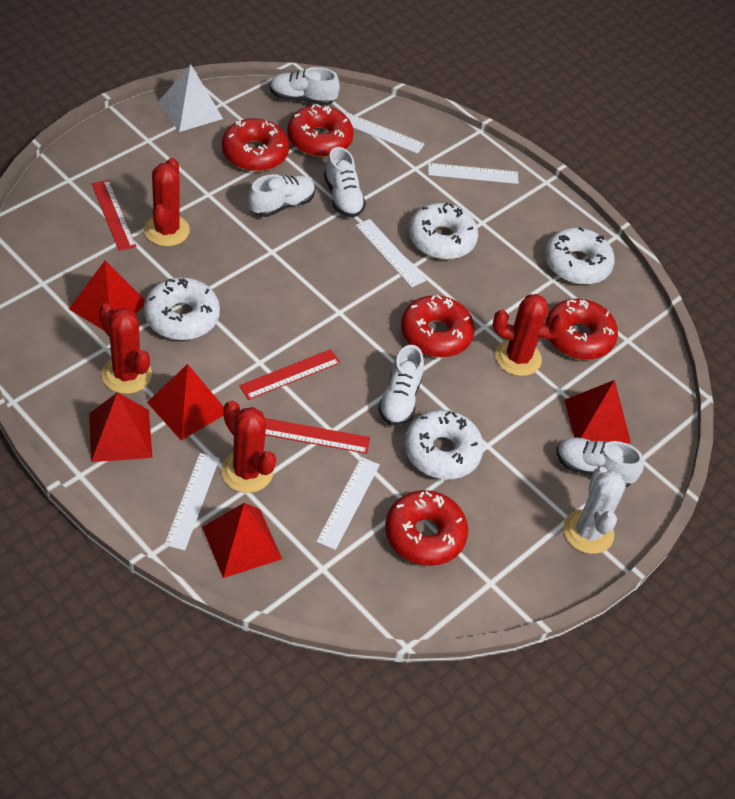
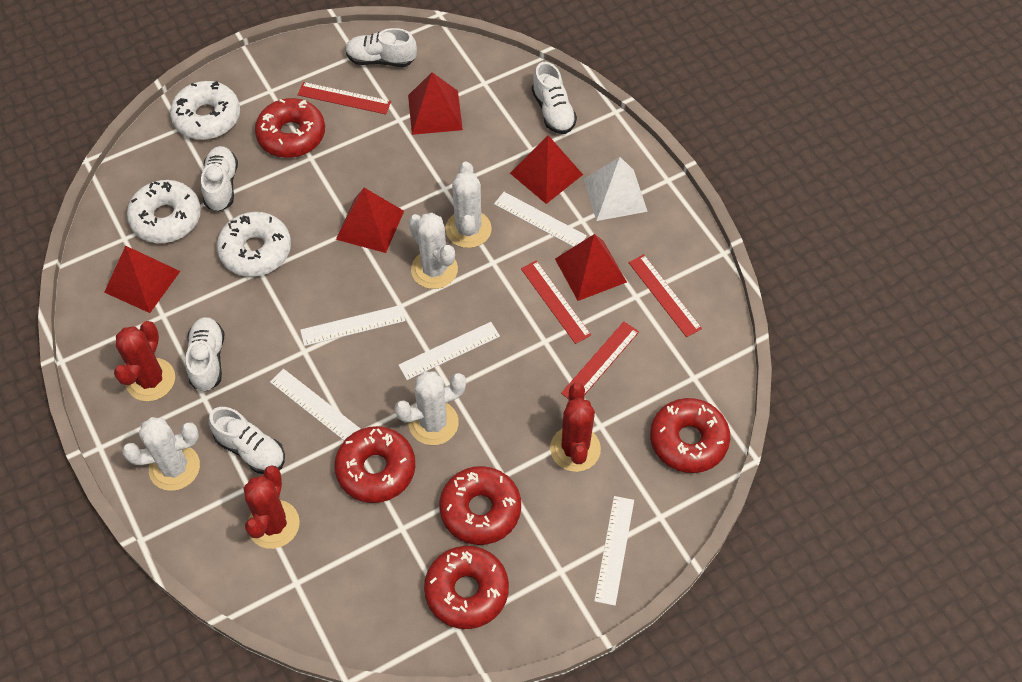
red cactus: 4 -> 3
red ruler: 3 -> 4
white cactus: 1 -> 4
white donut: 4 -> 3

